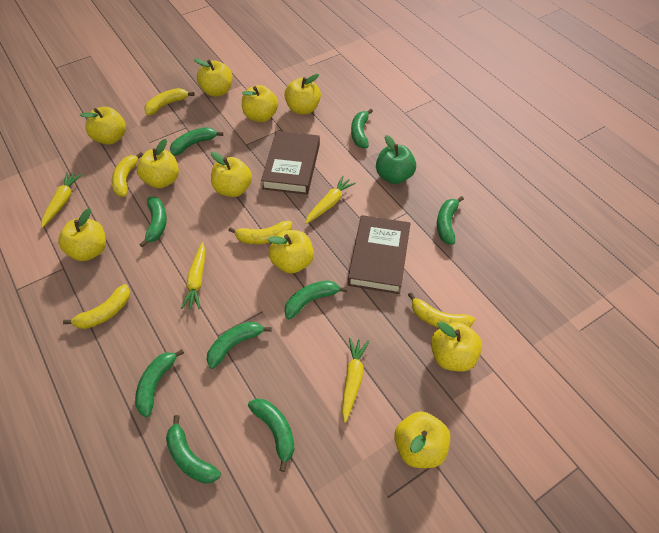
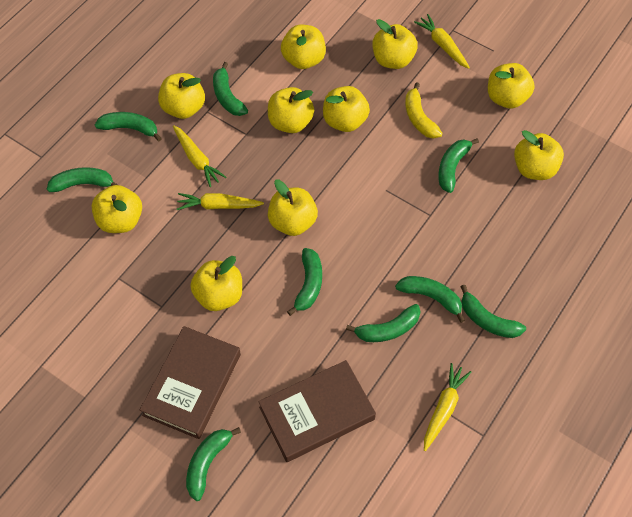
green apple: 1 -> 0
yellow banana: 5 -> 1

